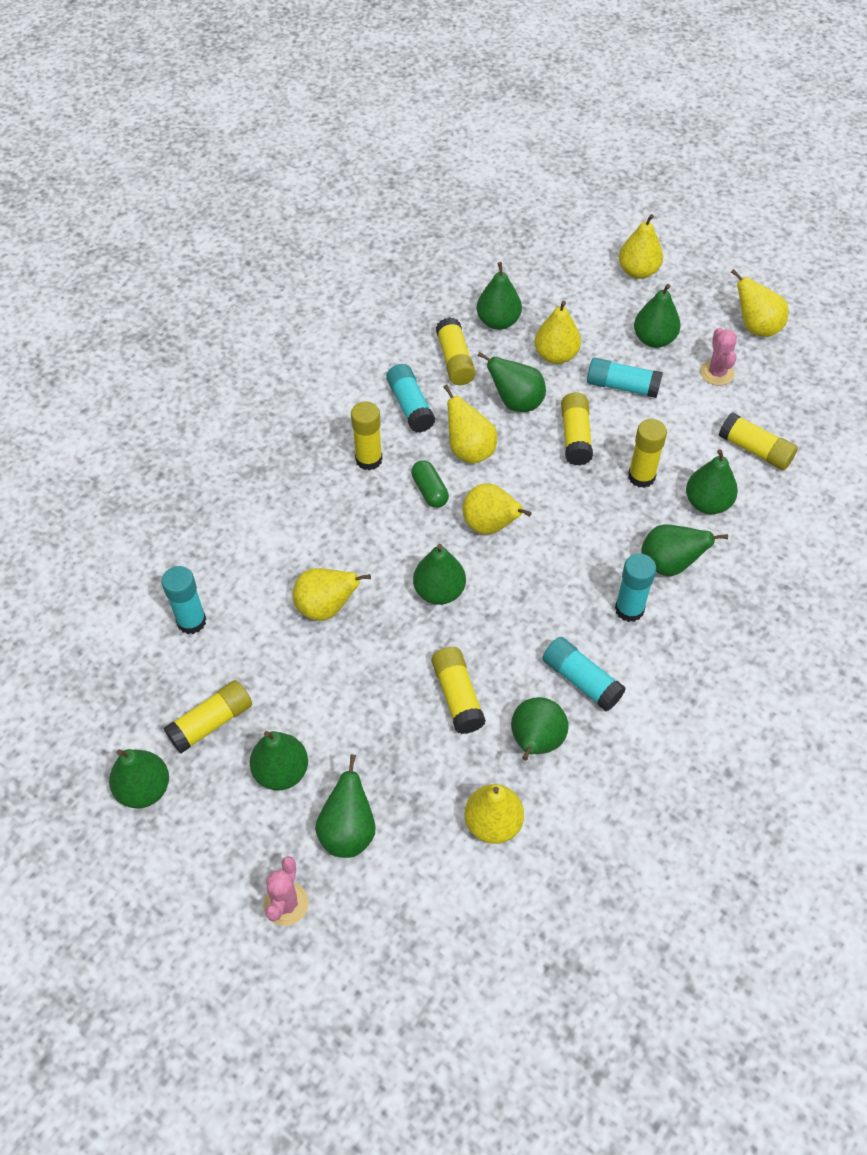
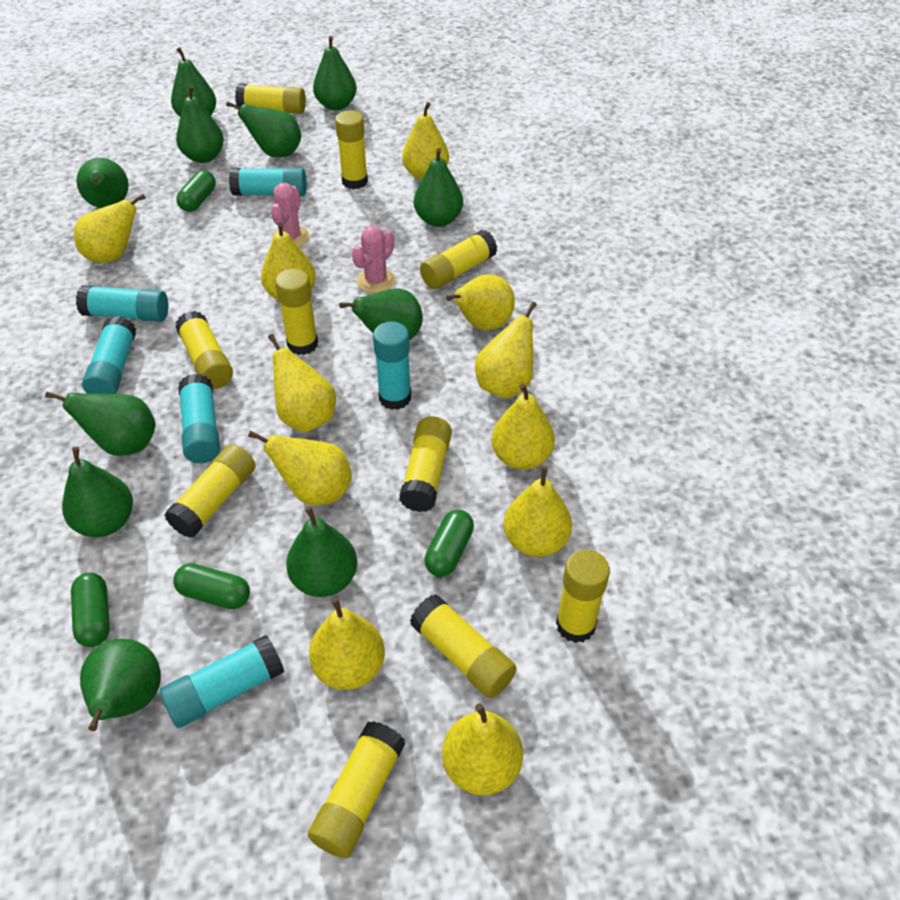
green capsule: 1 -> 4
green pear: 10 -> 11
turquoise glue stick: 5 -> 6
yellow glue stick: 7 -> 10
yellow pear: 7 -> 11

